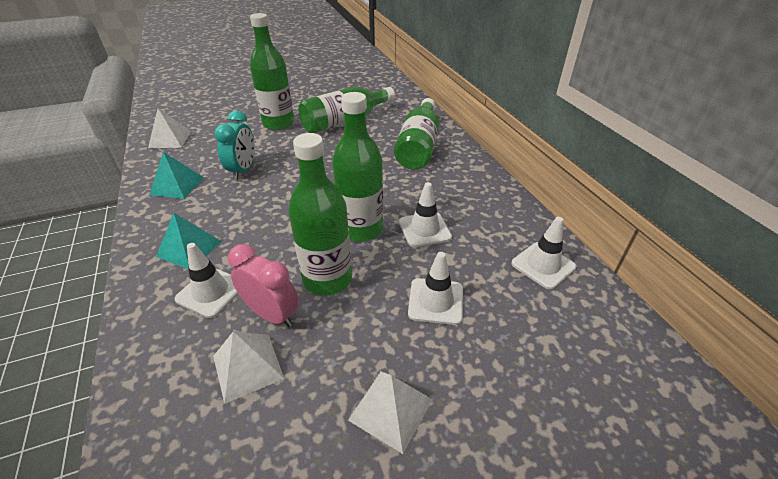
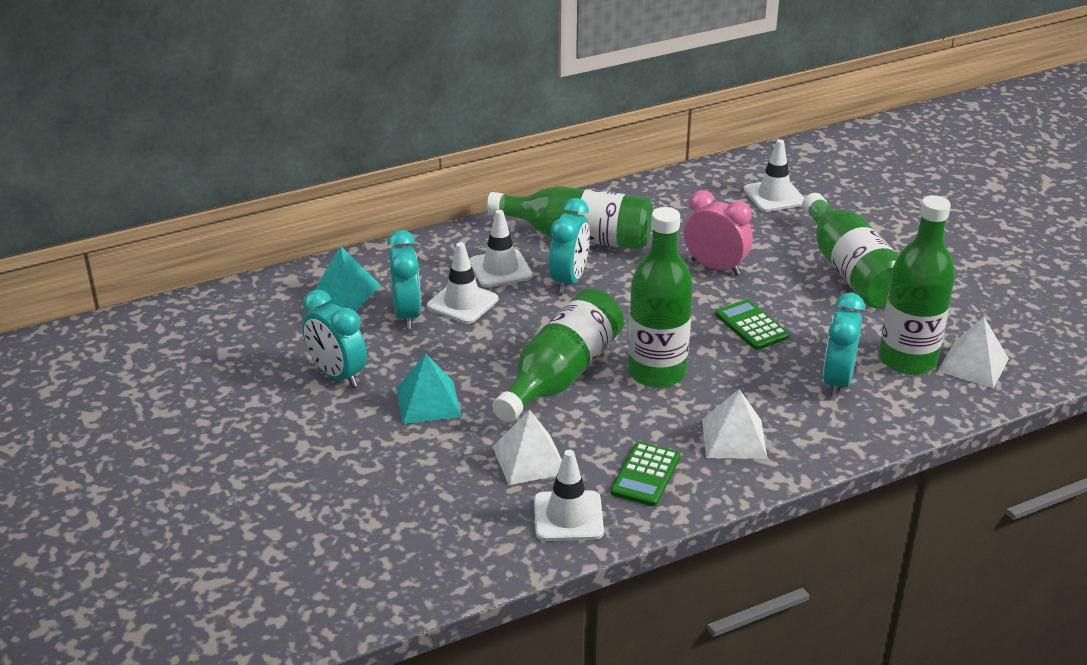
green calculator: 0 -> 2
turquoise clock: 1 -> 4

